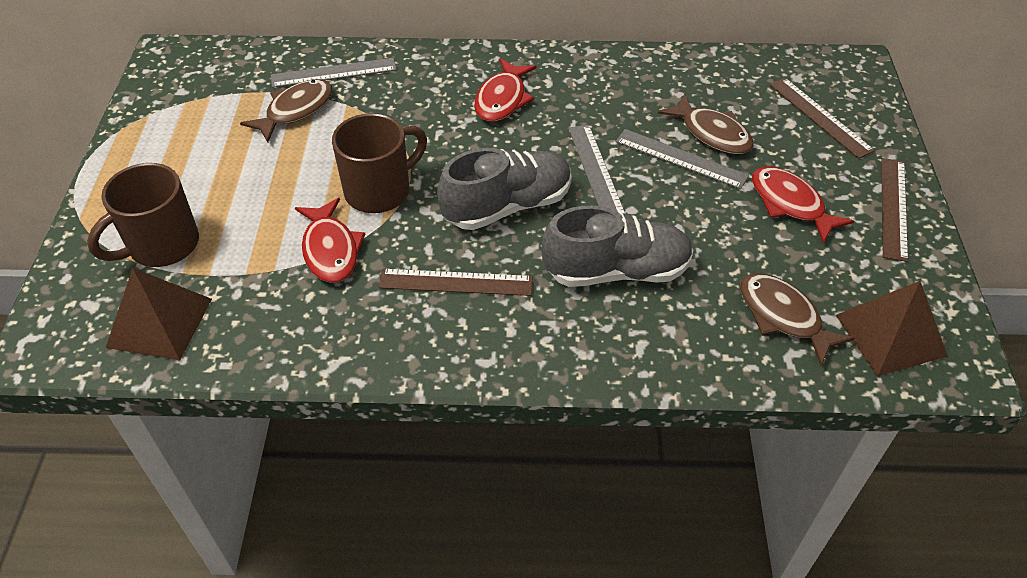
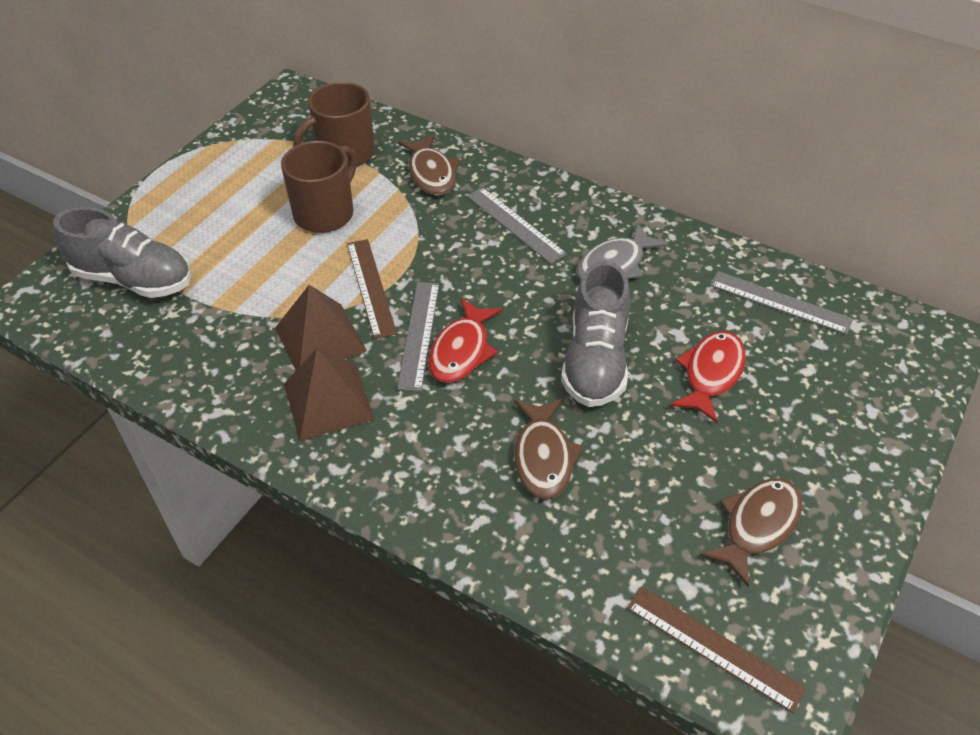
brown ruler: 3 -> 2
grey fish: 0 -> 1
red fish: 3 -> 2

